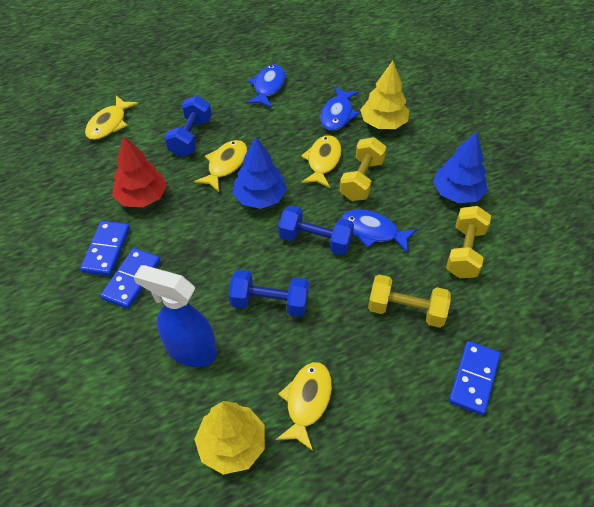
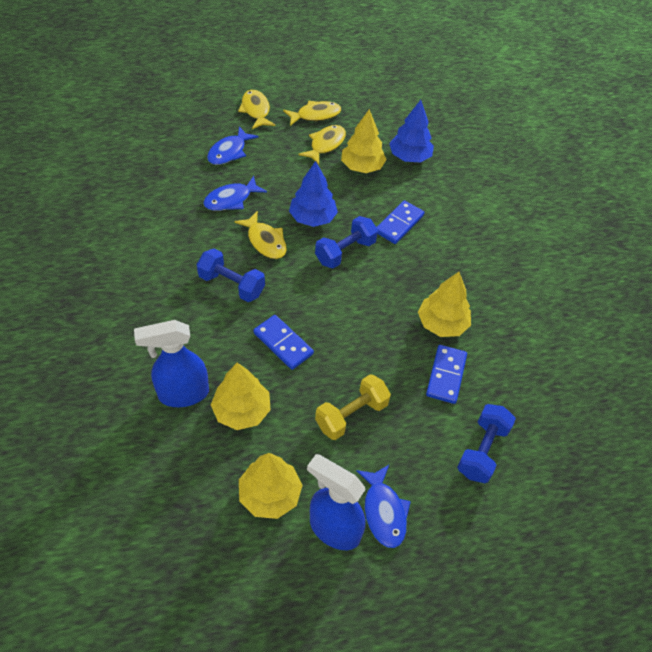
blue spray bottle: 1 -> 2
red tree: 1 -> 0
yellow dumbbell: 3 -> 1
yellow tree: 2 -> 4

